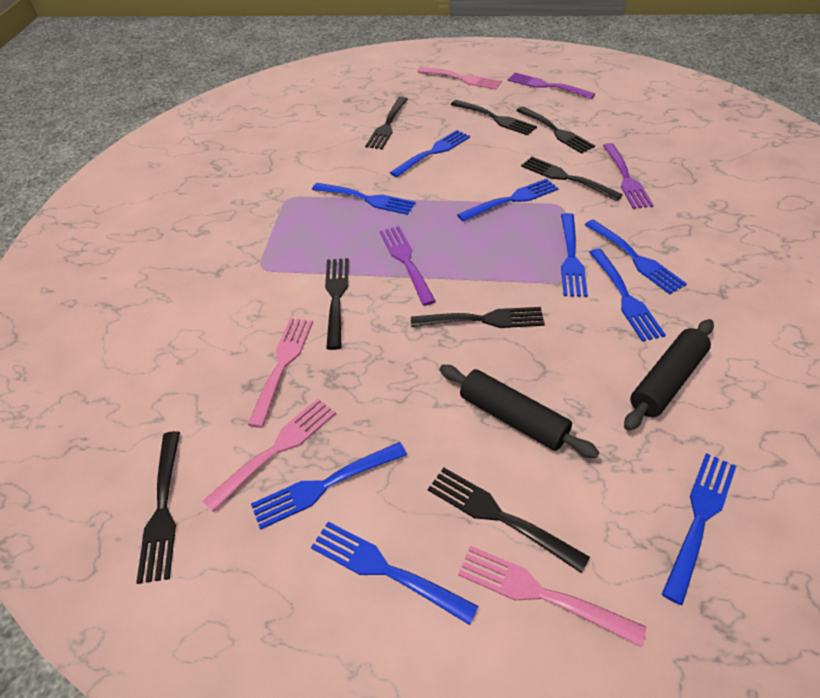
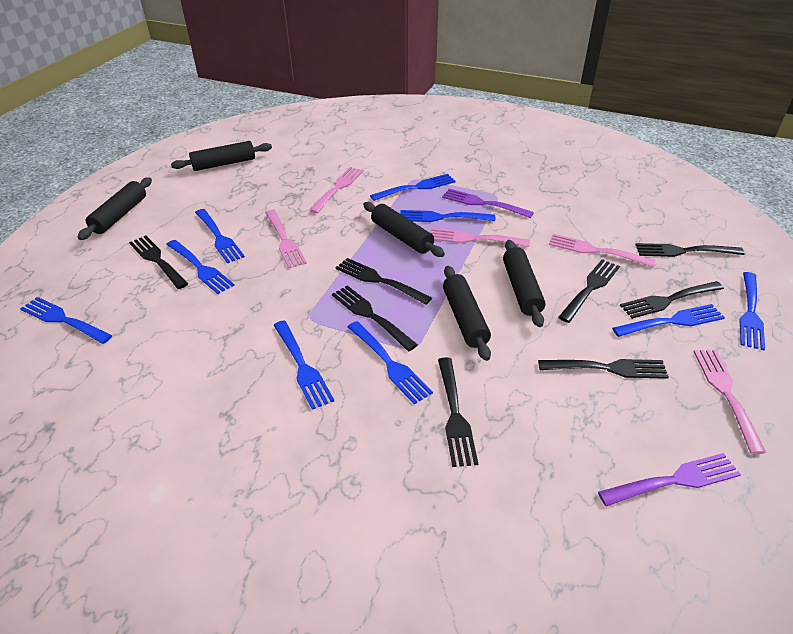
black rolling pin: 2 -> 5
pink fork: 4 -> 5
purple fork: 3 -> 2

